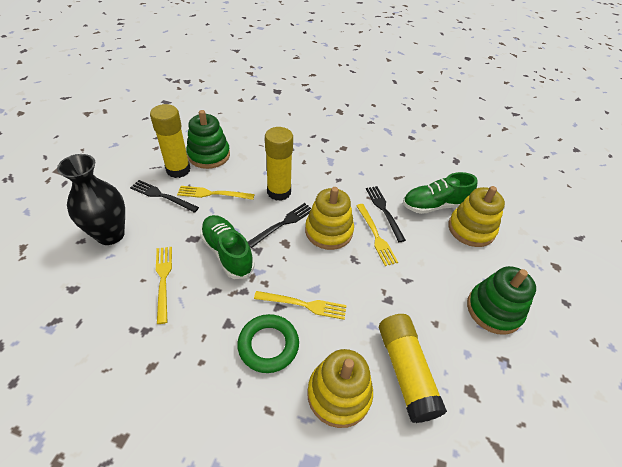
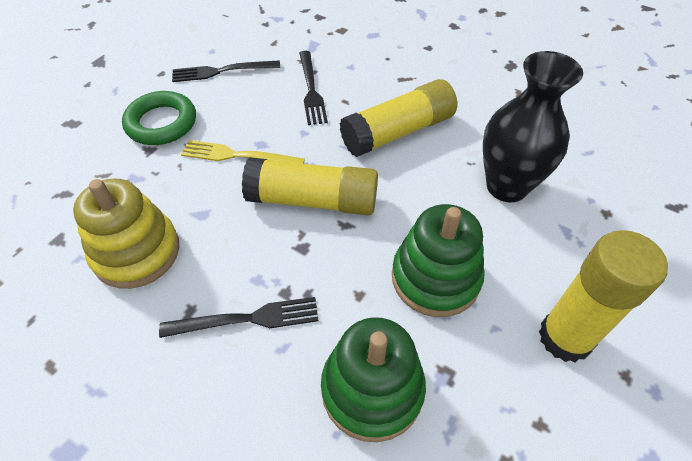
green shoe: 2 -> 0
yellow fork: 4 -> 1
yellow stacking toy: 3 -> 1

